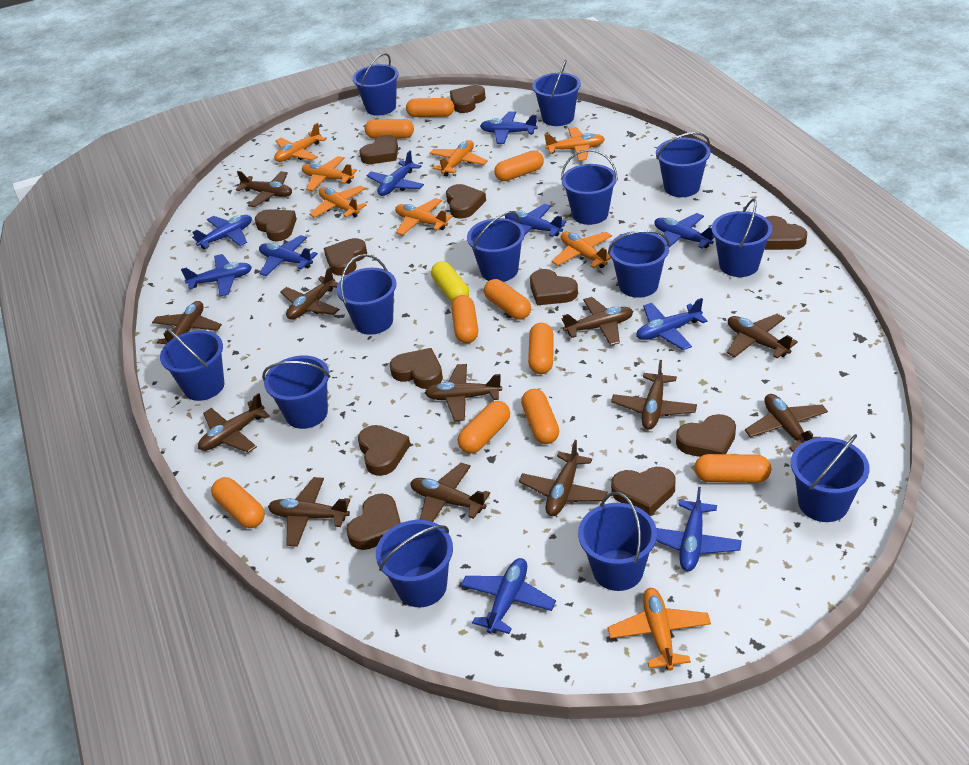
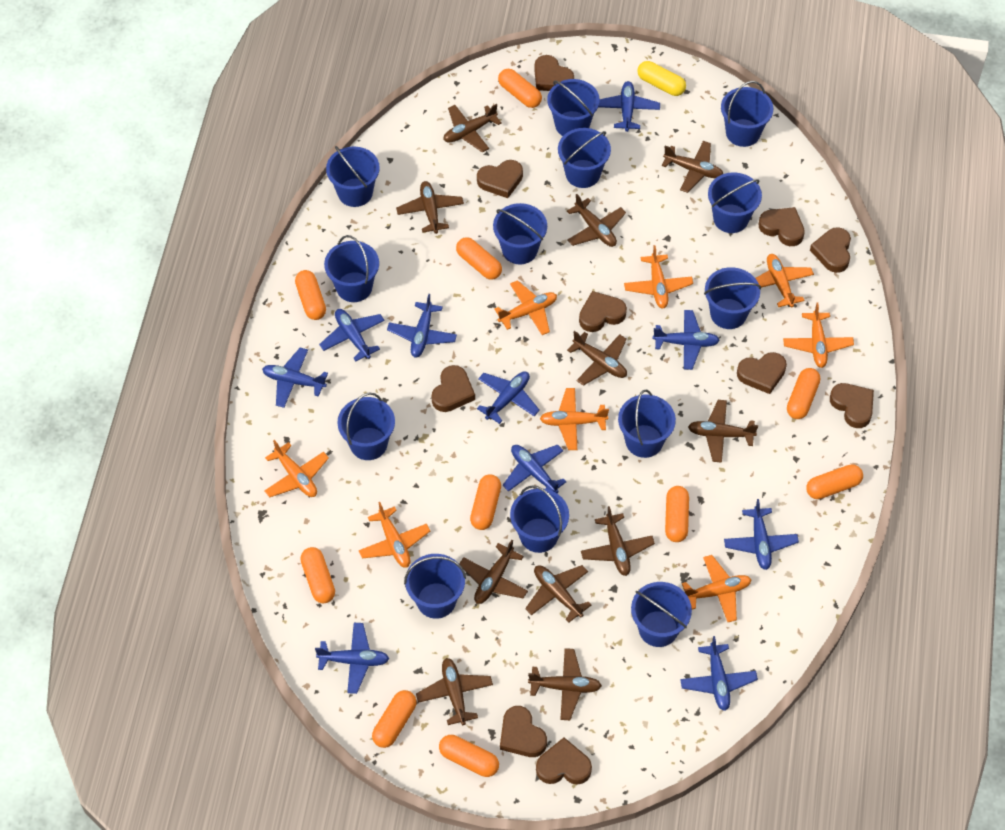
brown heart: 12 -> 10
brown plane: 12 -> 11

